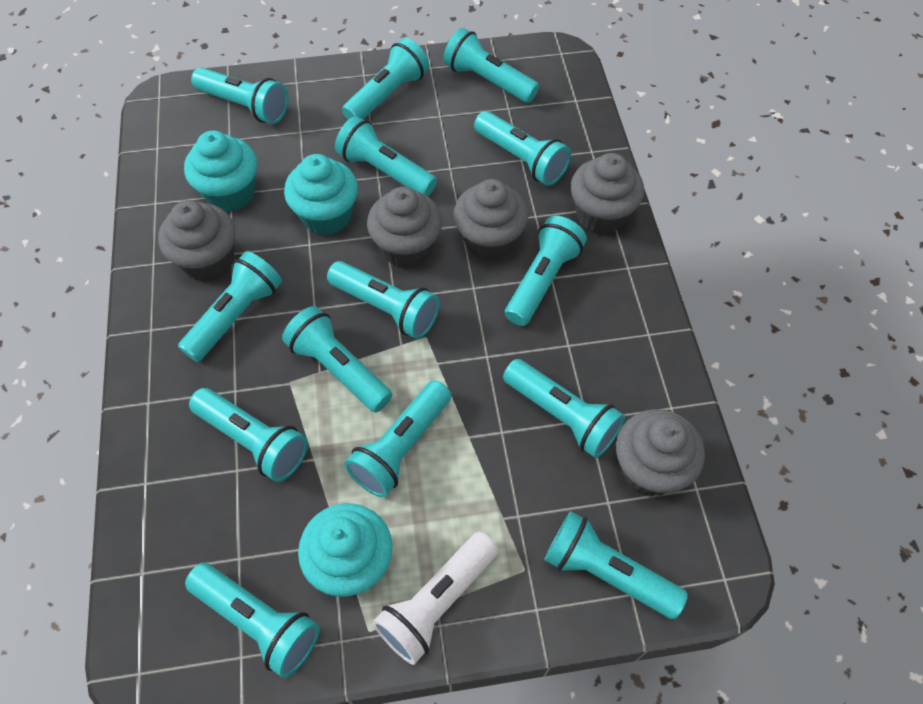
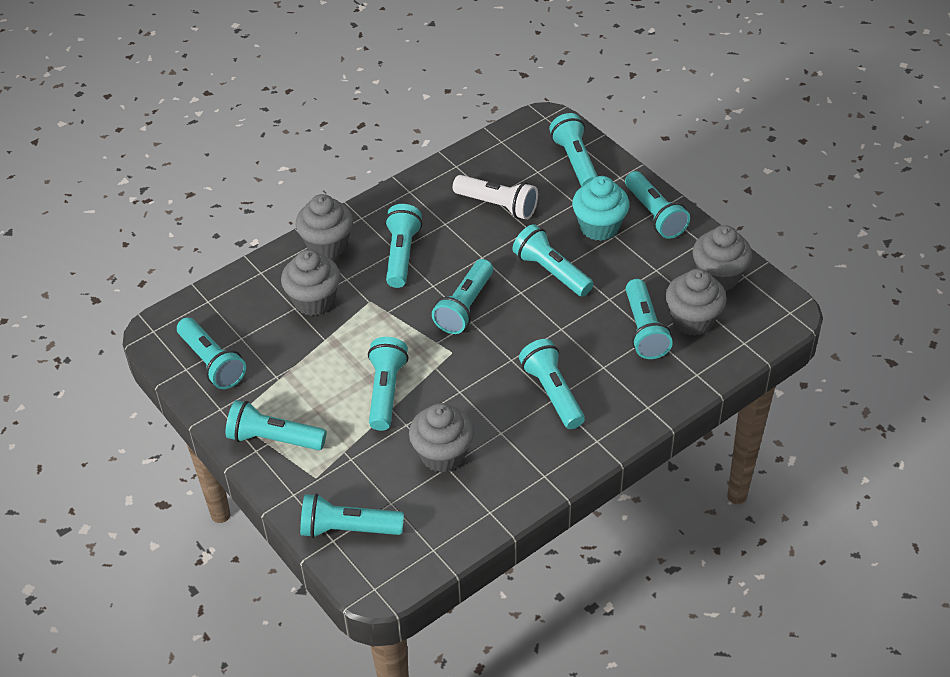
turquoise cupcake: 3 -> 1
turquoise flashlight: 14 -> 11

